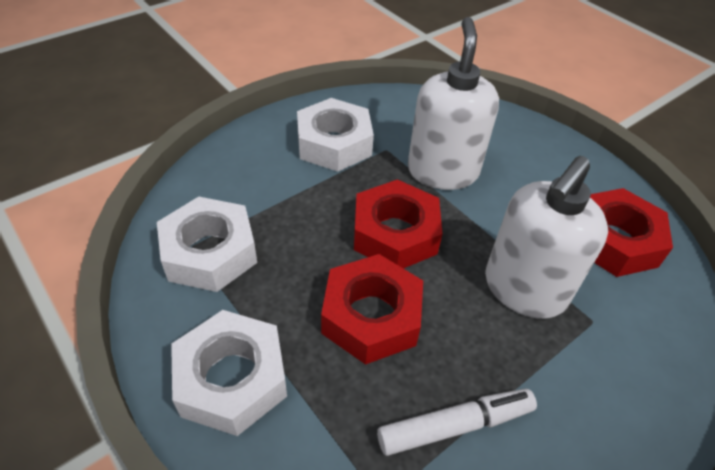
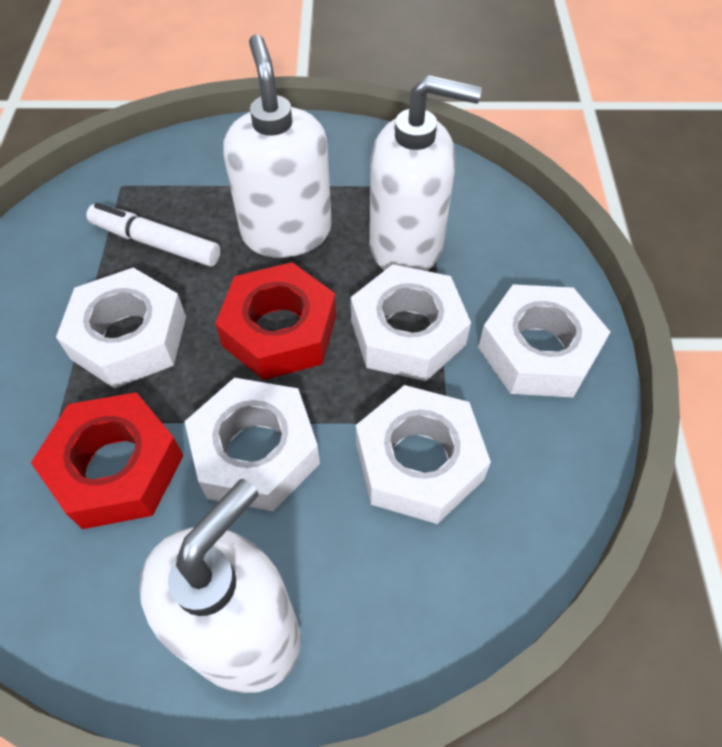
red nut: 3 -> 2
white nut: 3 -> 5
white soap dispenser: 2 -> 3

